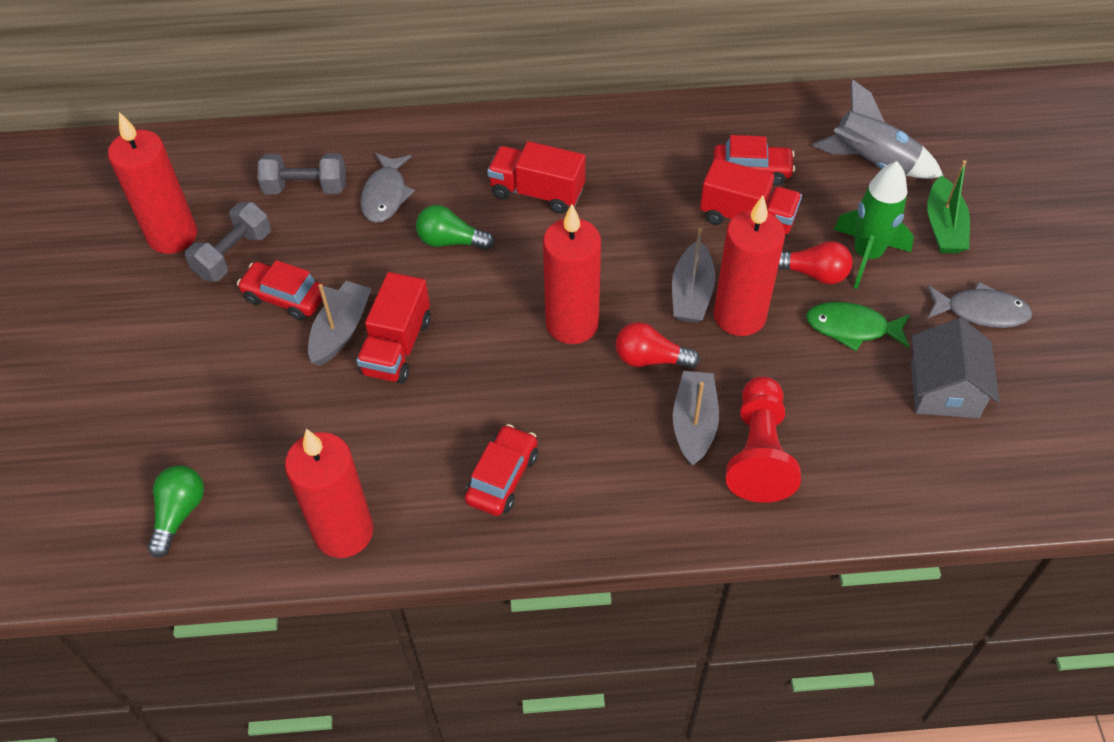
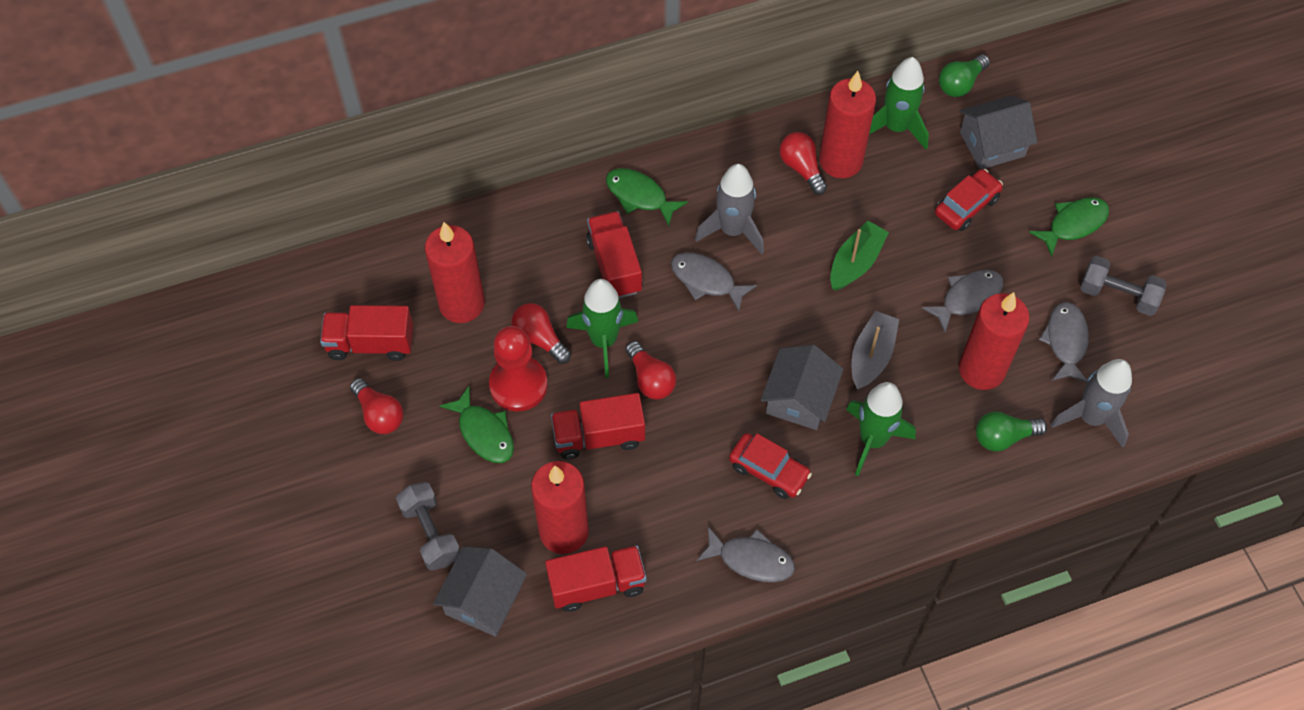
green fish: 1 -> 3
green rocket: 1 -> 3
grey boat: 3 -> 1
grey fish: 2 -> 4
grey house: 1 -> 3
grey rocket: 1 -> 2
red car: 3 -> 2
red light bulb: 2 -> 4
red truck: 3 -> 4

